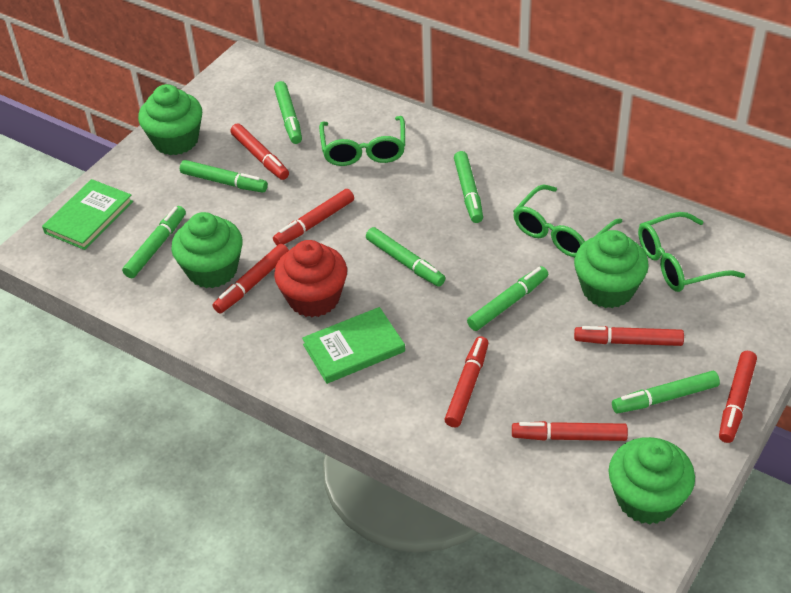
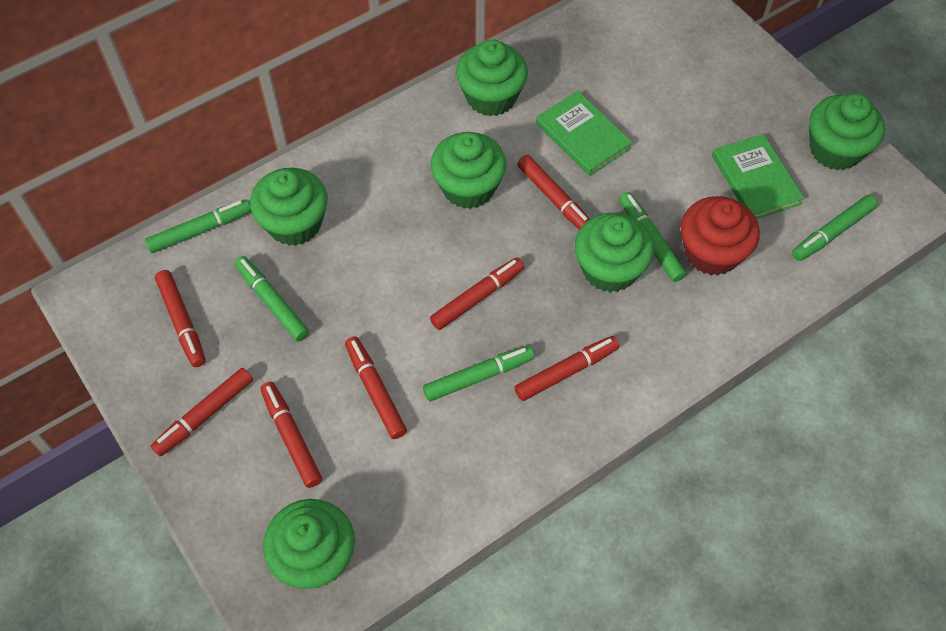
green cupcake: 4 -> 6
green glasses: 3 -> 0
green marker: 7 -> 5

